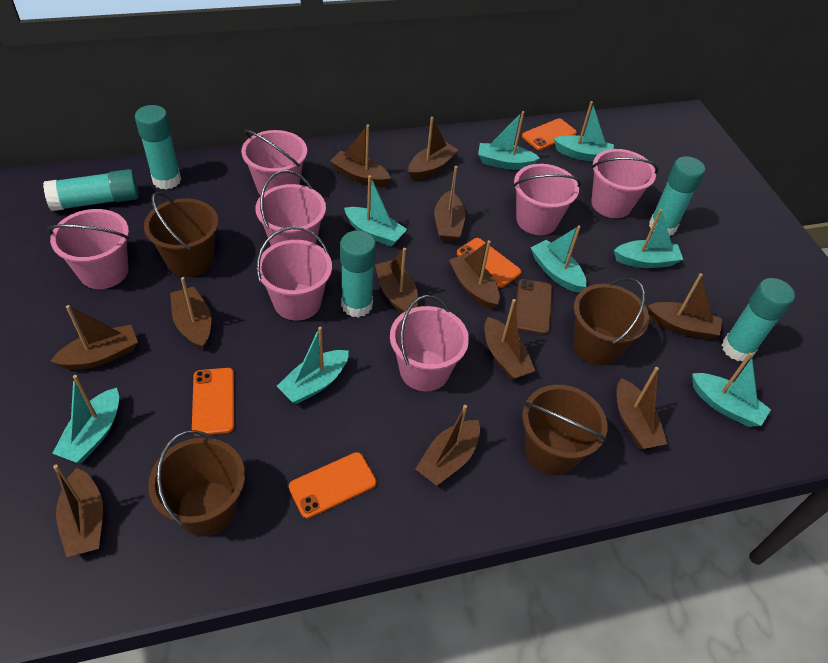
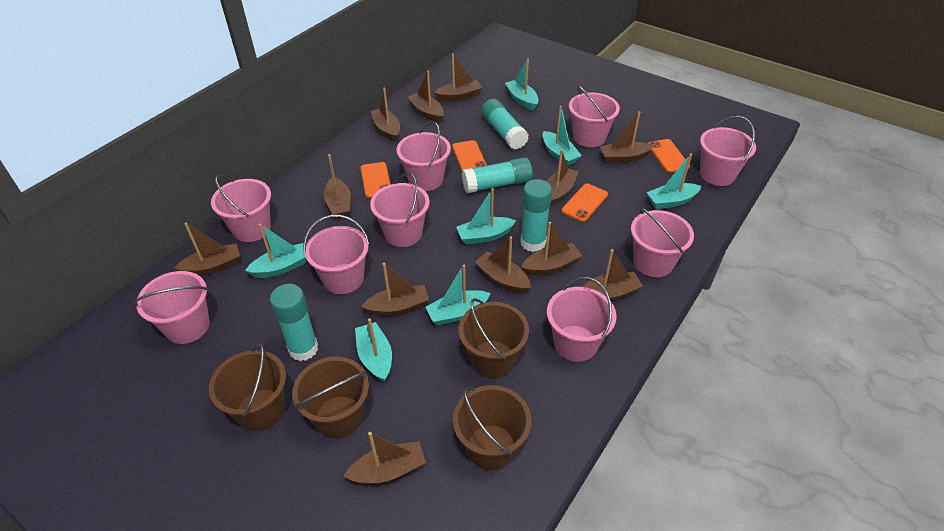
brown phone: 1 -> 0
pink bucket: 7 -> 9
turquoise boat: 8 -> 7
turquoise glue stick: 5 -> 4

